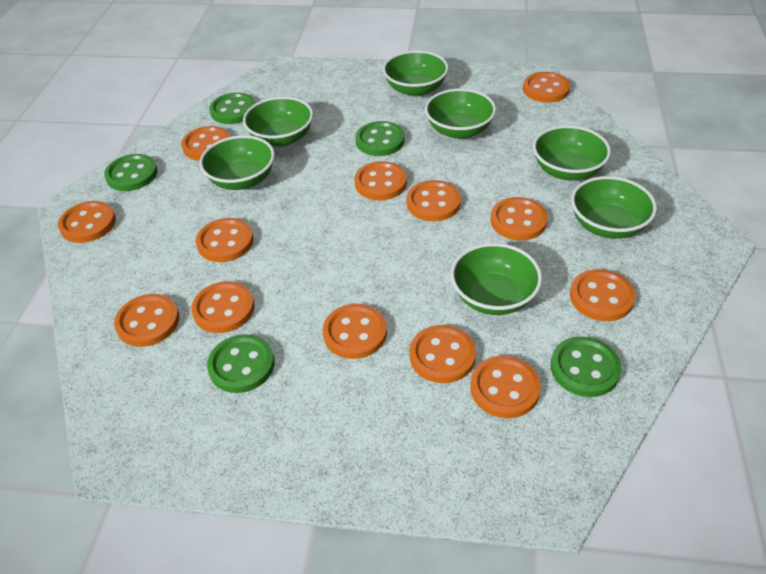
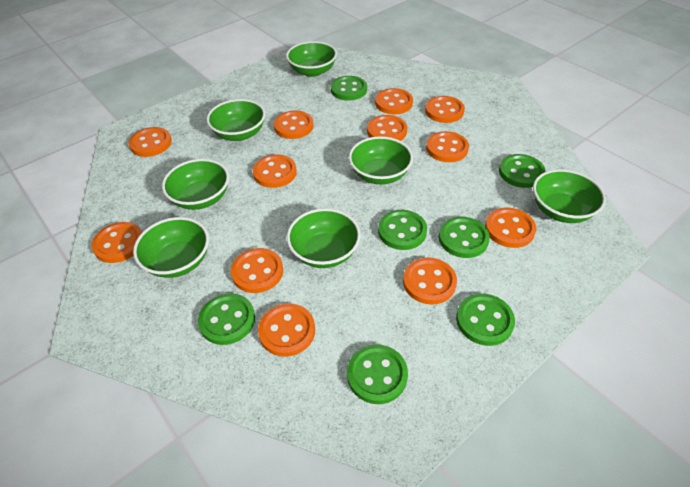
green button: 5 -> 7
orange button: 13 -> 12

